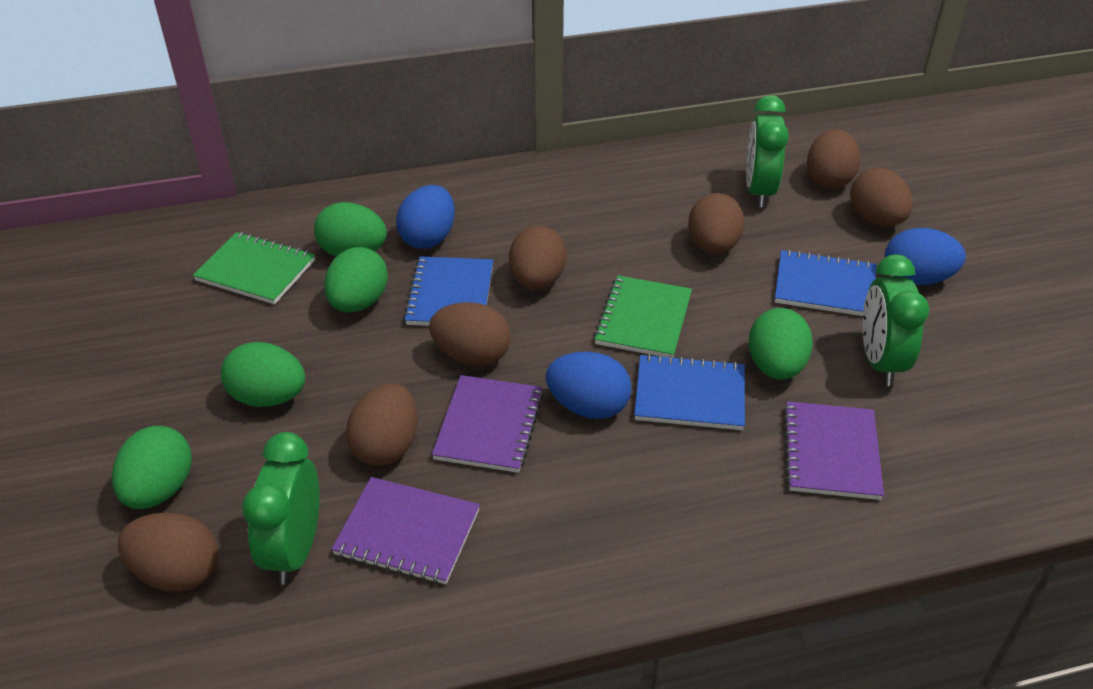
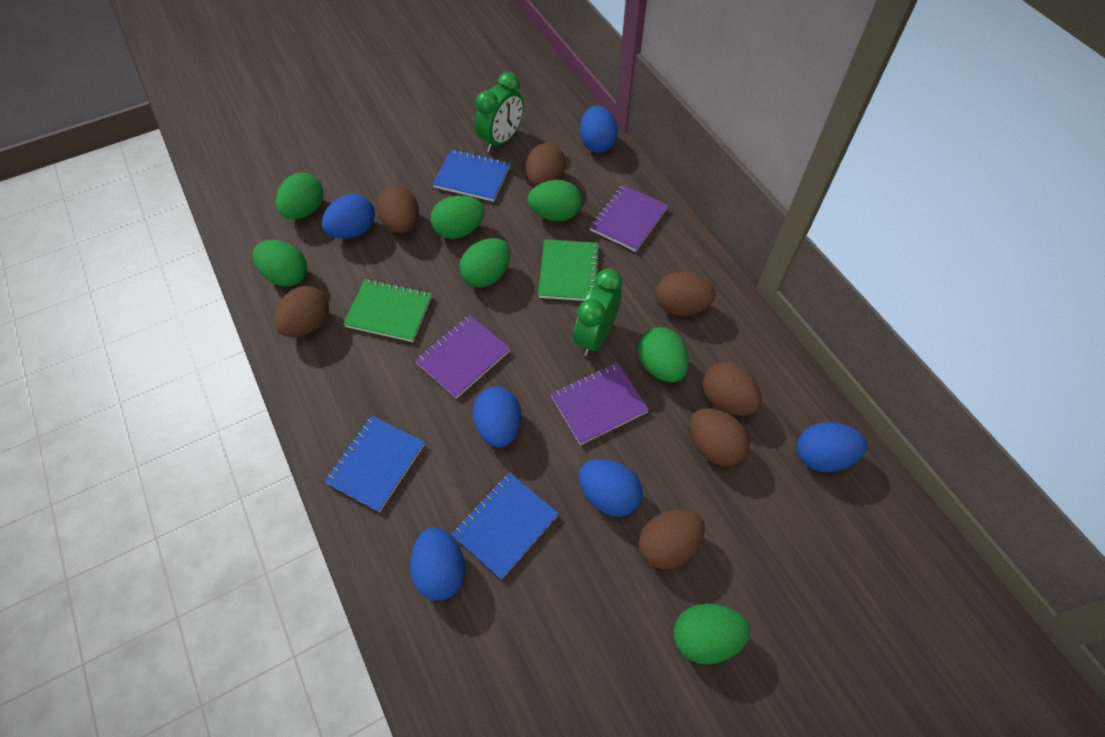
blue egg: 3 -> 6
green clock: 3 -> 2
green egg: 5 -> 7

